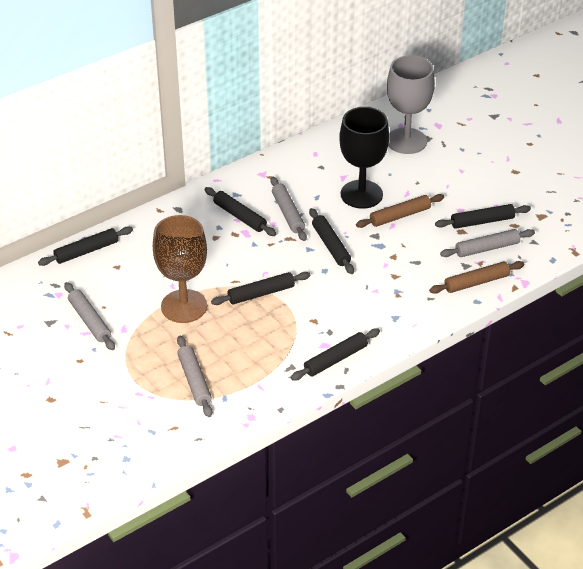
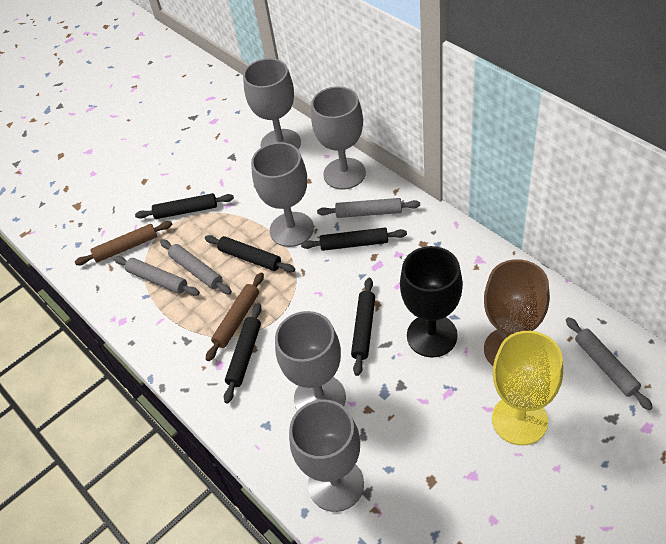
black rolling pin: 6 -> 5
grey goblet: 1 -> 5
yellow goblet: 0 -> 1

